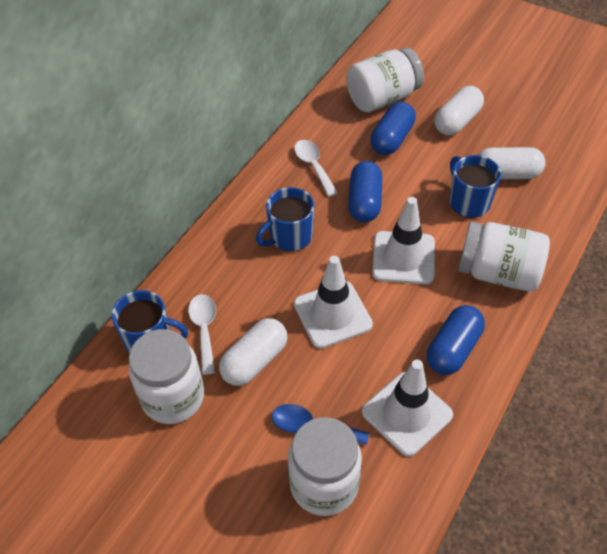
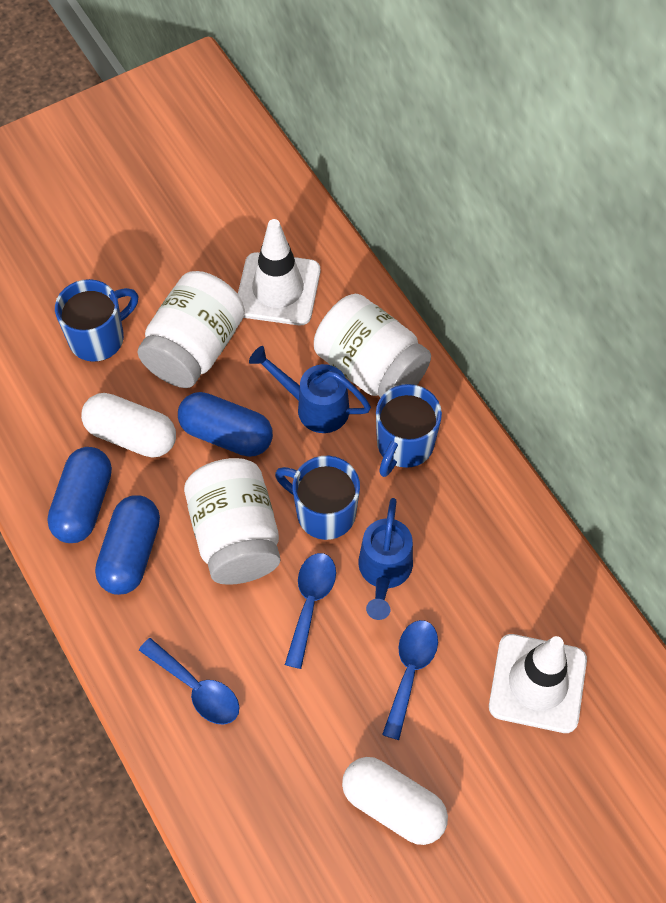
blue spoon: 1 -> 3
blue watering can: 0 -> 2
white capsule: 3 -> 2
white jar: 4 -> 3
white spoon: 2 -> 0
white traffic cone: 3 -> 2

